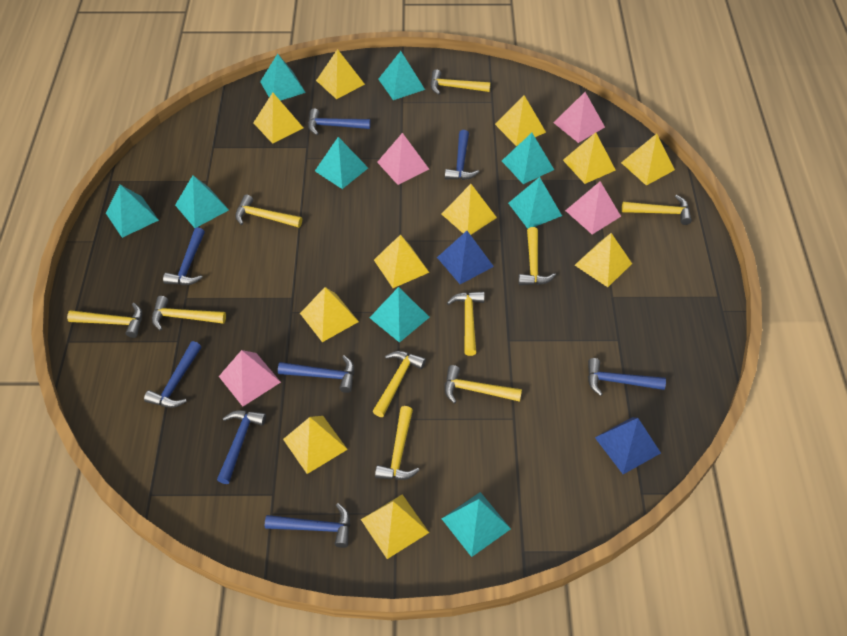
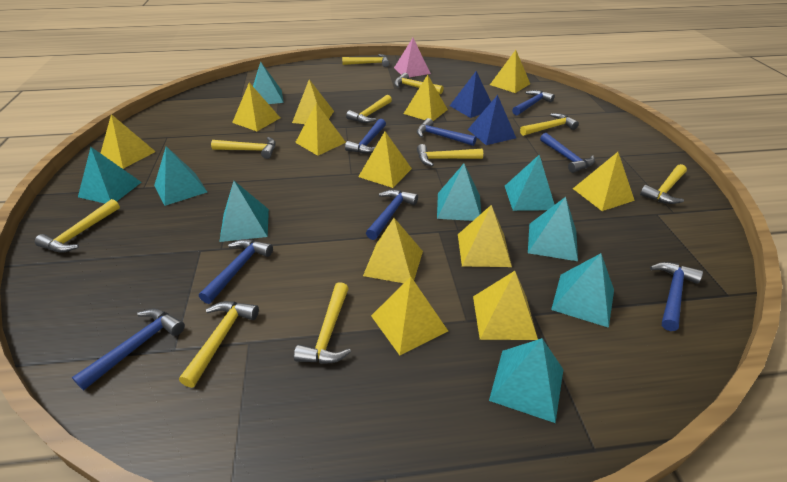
pink pyramid: 4 -> 1
yellow pyramid: 11 -> 12

